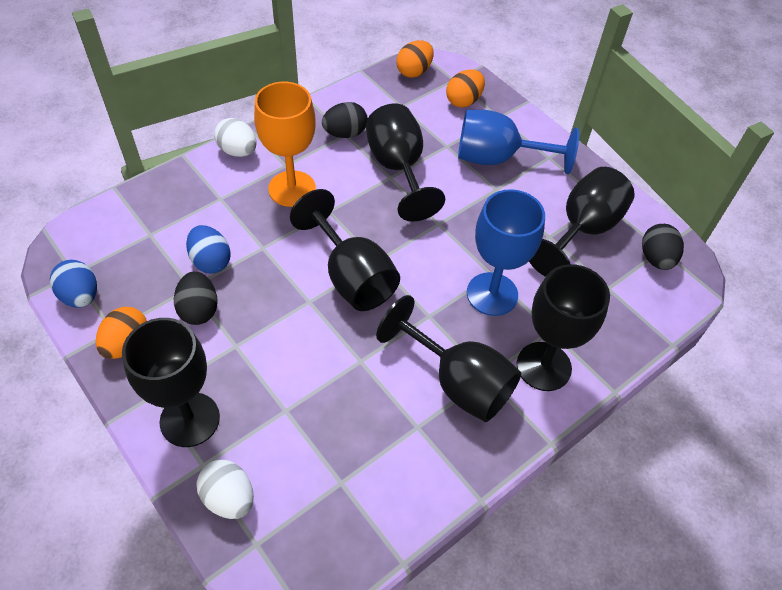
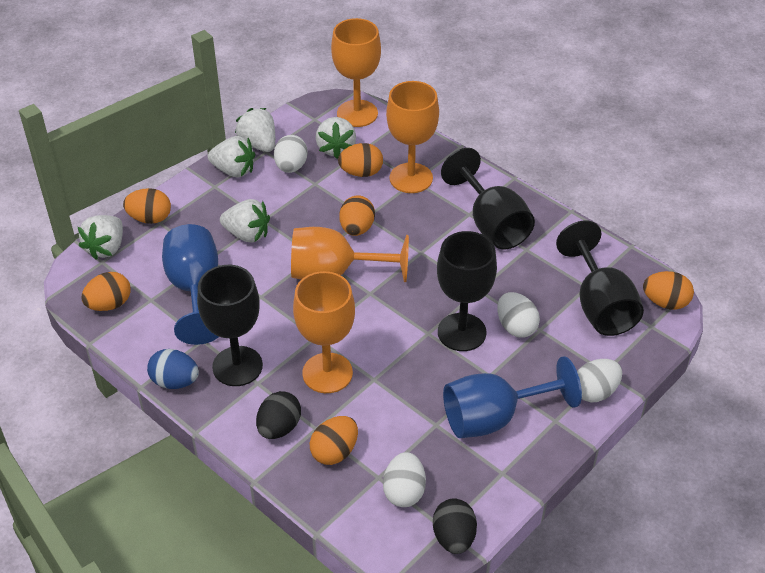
black egg: 3 -> 2
black goblet: 6 -> 4
blue egg: 2 -> 1
orange egg: 3 -> 6
orange goblet: 1 -> 4
white egg: 2 -> 4
white strawberry: 0 -> 5

